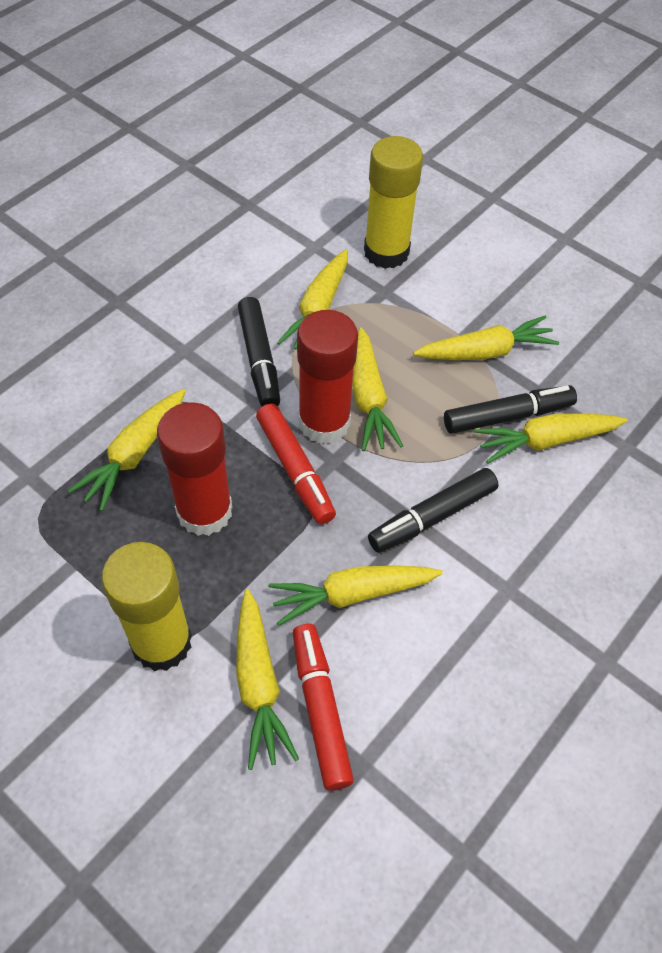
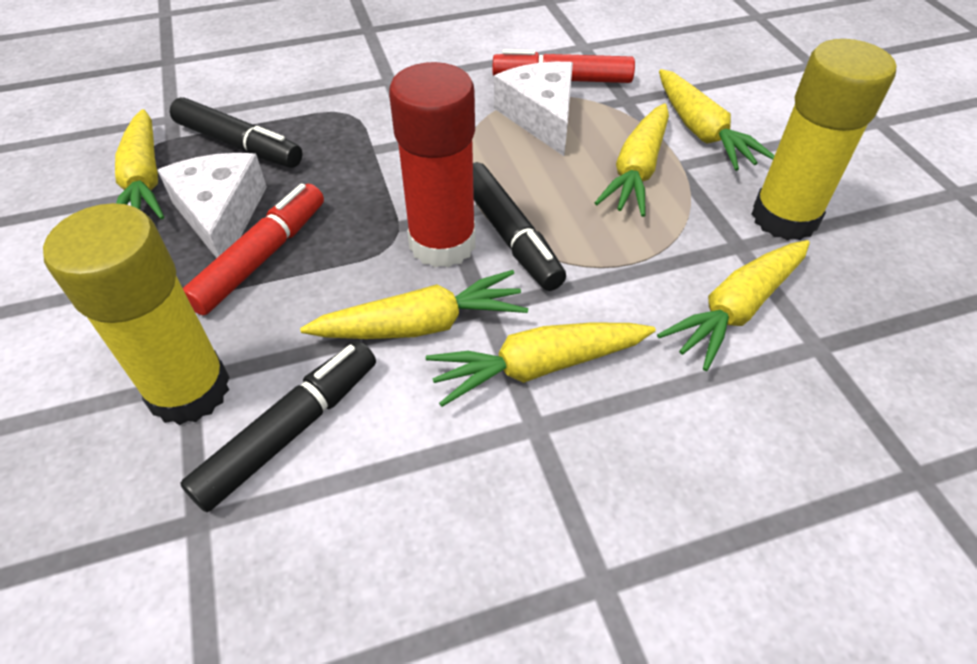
red glue stick: 2 -> 1
white cheese: 0 -> 2
yellow carrot: 7 -> 6

